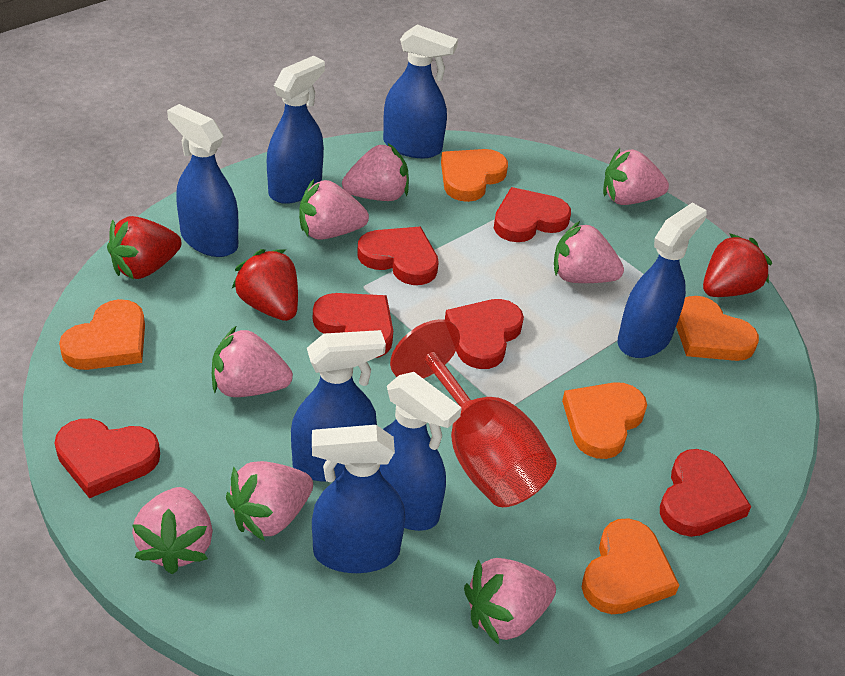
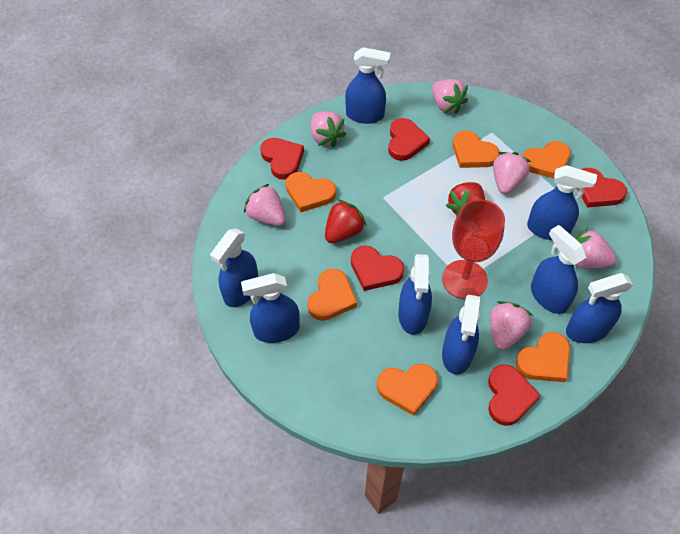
blue spray bottle: 7 -> 8
orange heart: 5 -> 6
pink strawberry: 8 -> 6
red heart: 6 -> 5
red strawberry: 3 -> 2

